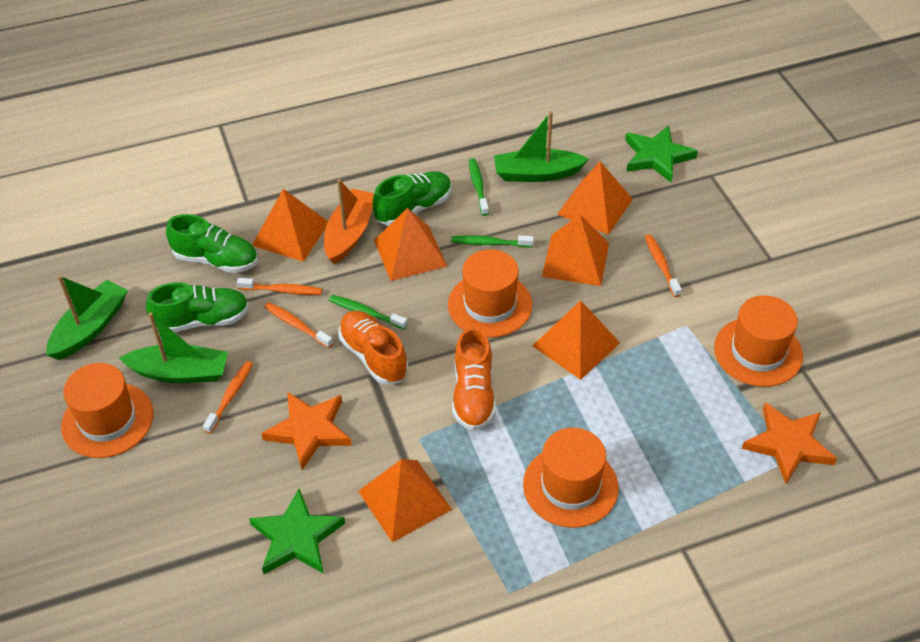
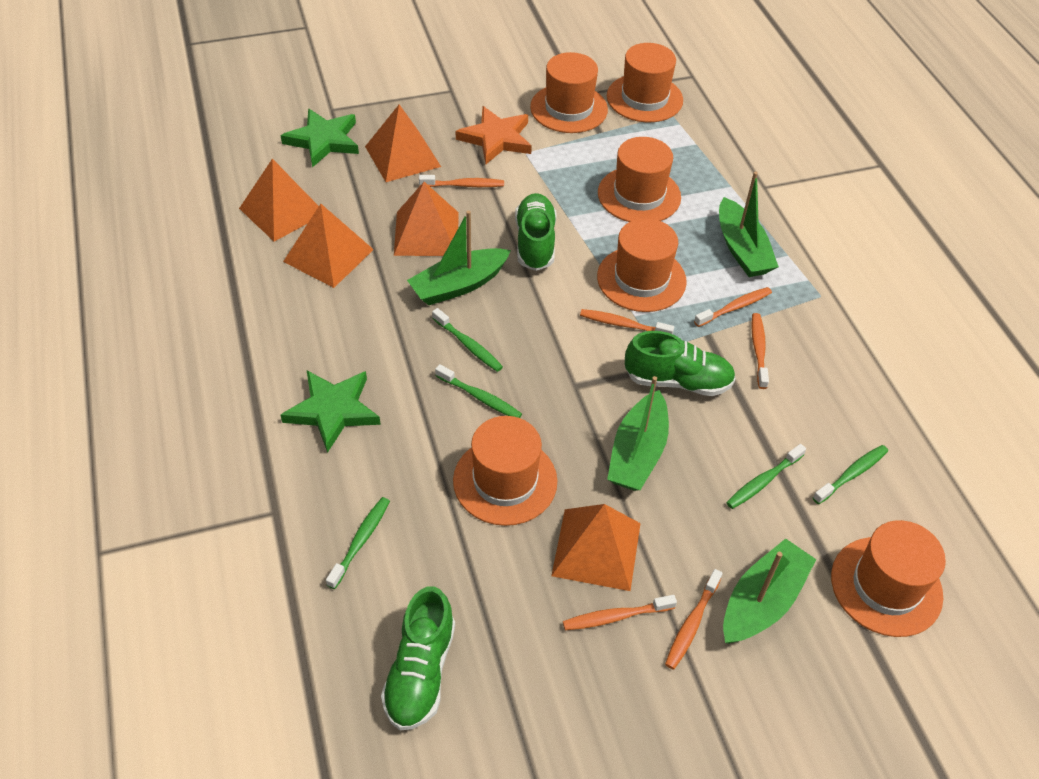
green boat: 3 -> 4
green toothbrush: 3 -> 5
orange boat: 1 -> 0
orange hat: 4 -> 6
orange pyramid: 6 -> 5
orange shoe: 2 -> 0
orange star: 2 -> 1
orange toothbrush: 4 -> 6

